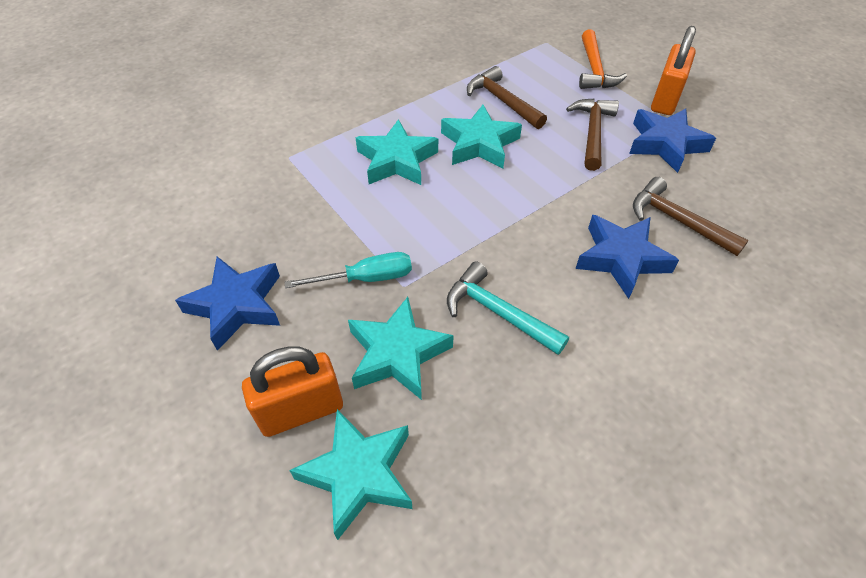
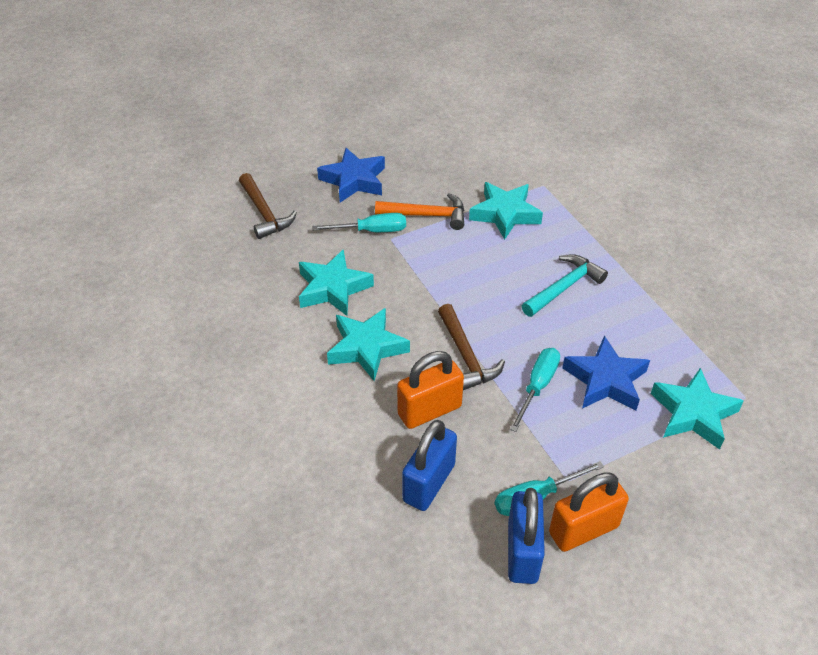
blue padlock: 0 -> 2
blue star: 3 -> 2
brown hammer: 3 -> 2
turquoise screwdriver: 1 -> 3

